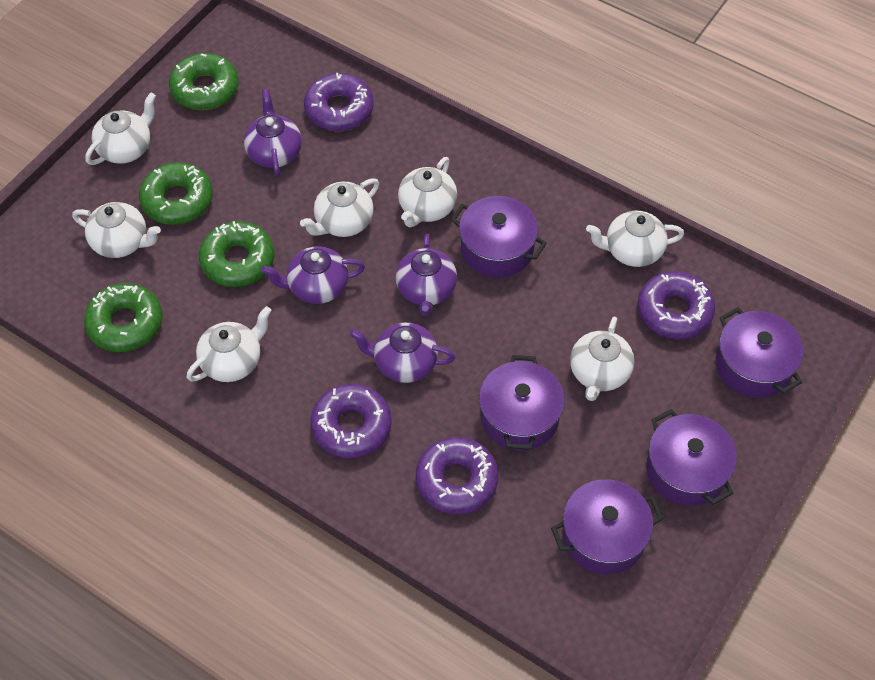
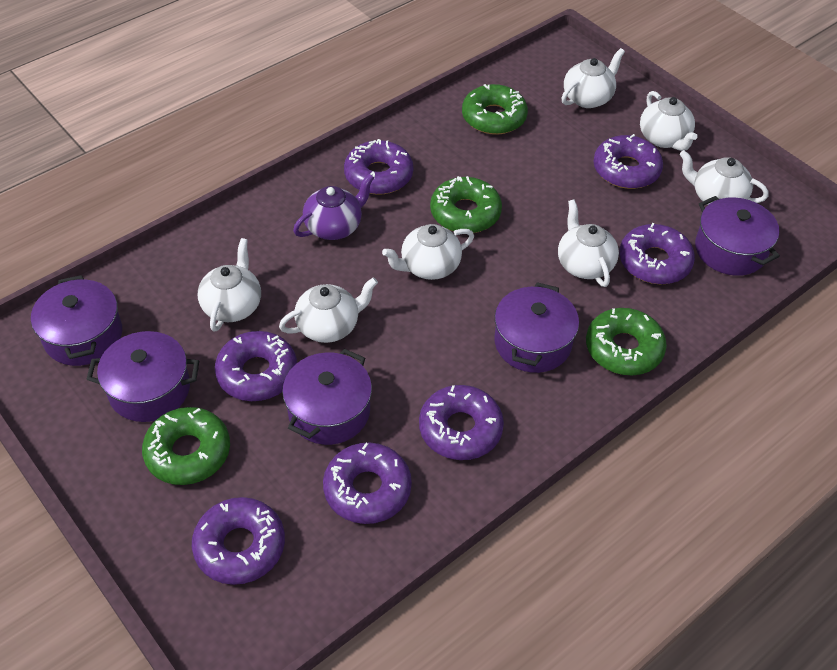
purple donut: 4 -> 7
purple teapot: 4 -> 1

